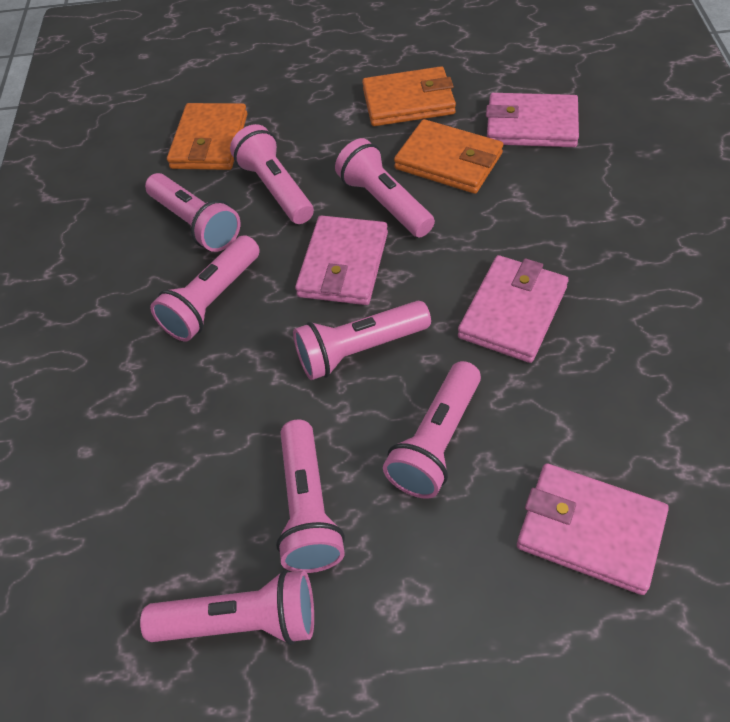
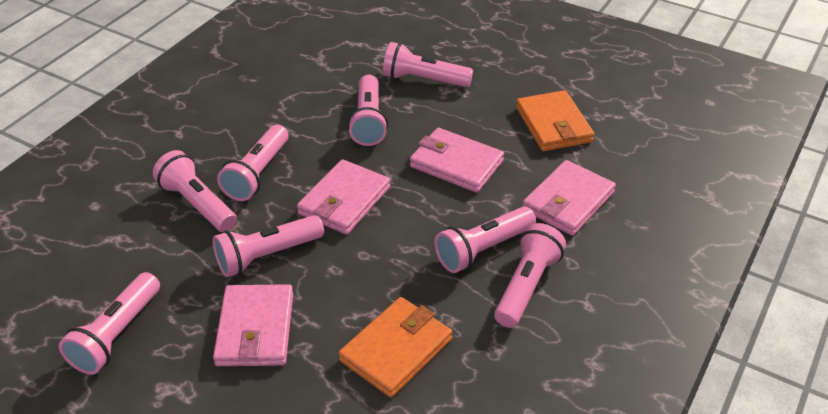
orange wallet: 3 -> 2

